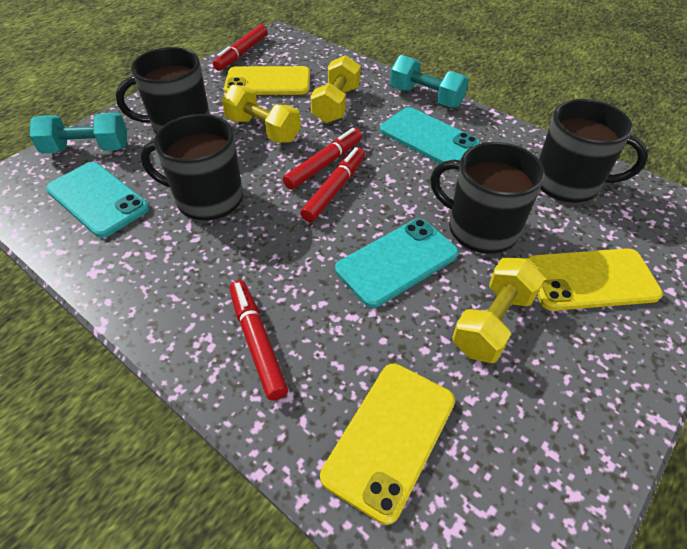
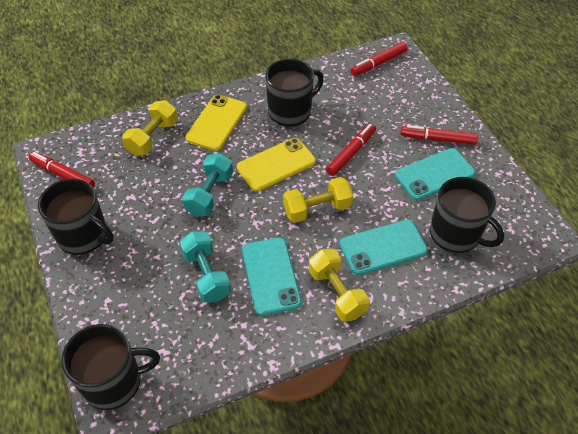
yellow phone: 3 -> 2

